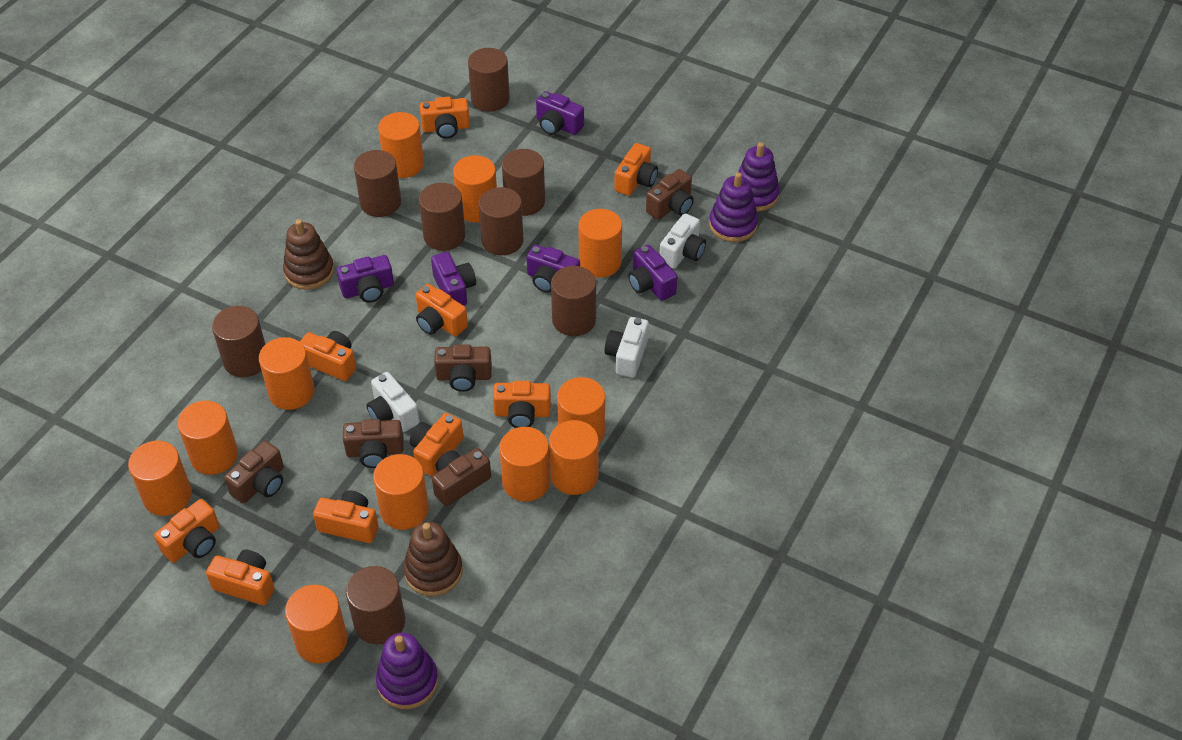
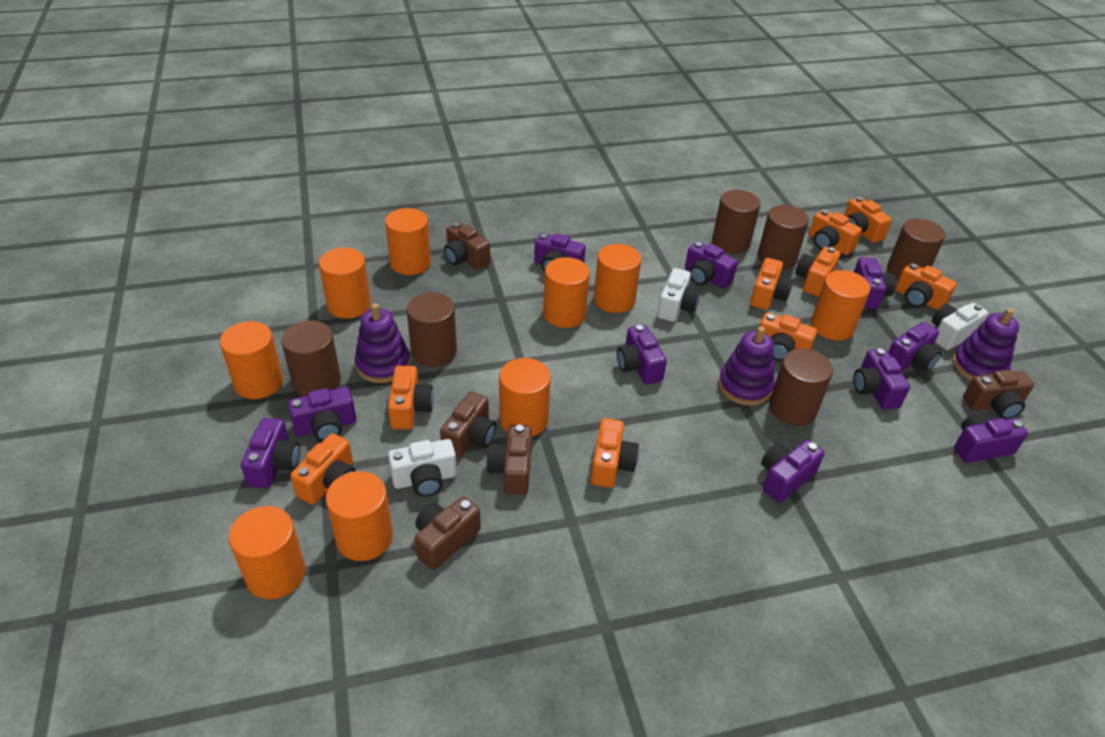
brown cylinder: 8 -> 6
brown stacking toy: 2 -> 0
orange cylinder: 11 -> 9
purple camera: 5 -> 10

